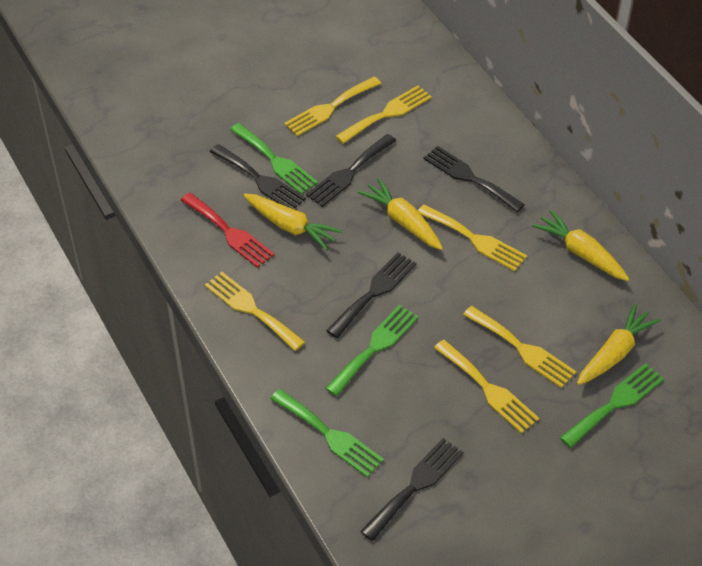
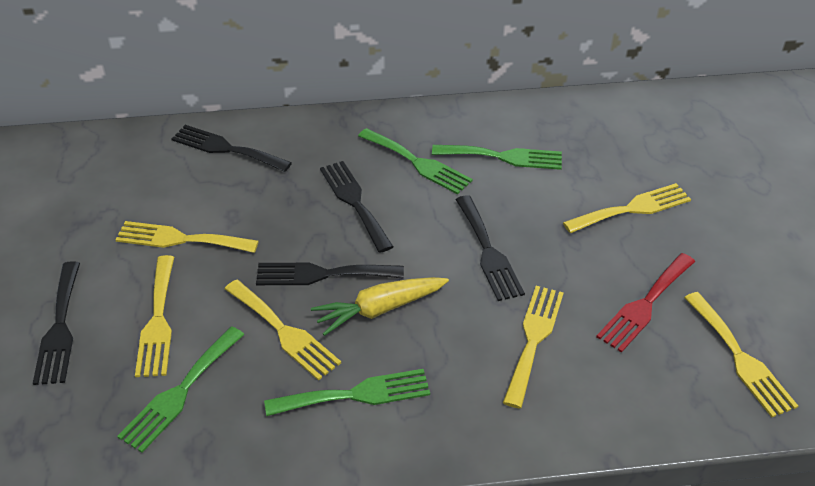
yellow carrot: 4 -> 1

